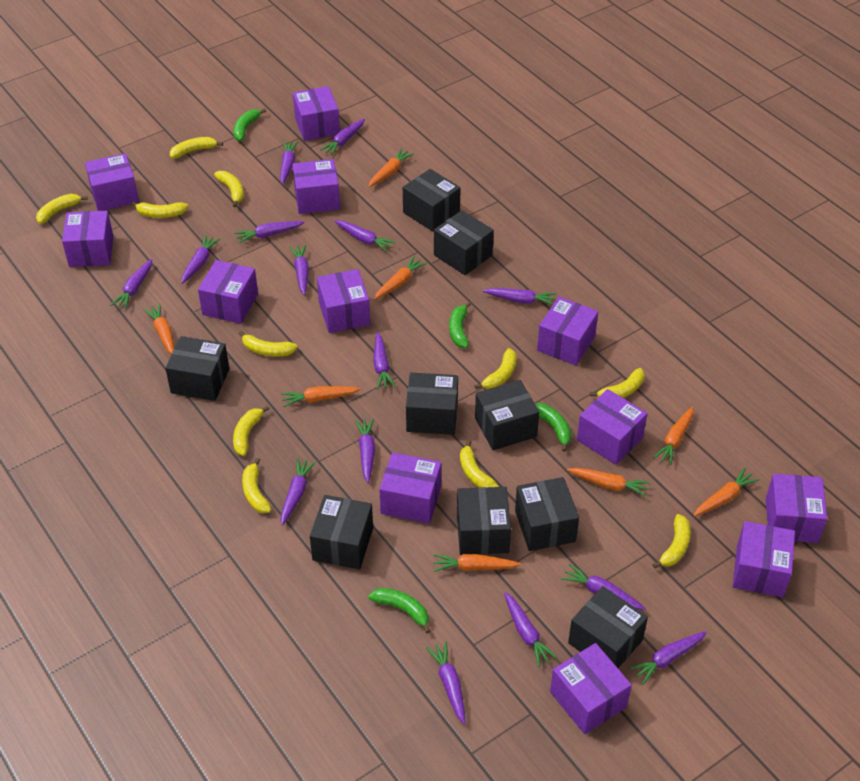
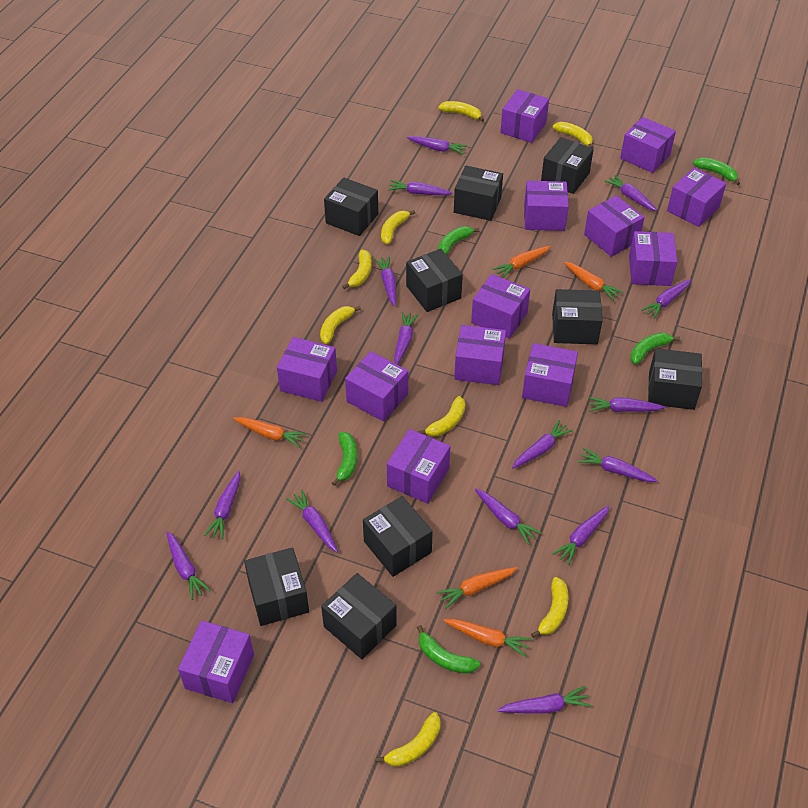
green banana: 4 -> 5
orange carrot: 8 -> 5
purple box: 12 -> 13
yellow banana: 11 -> 8

